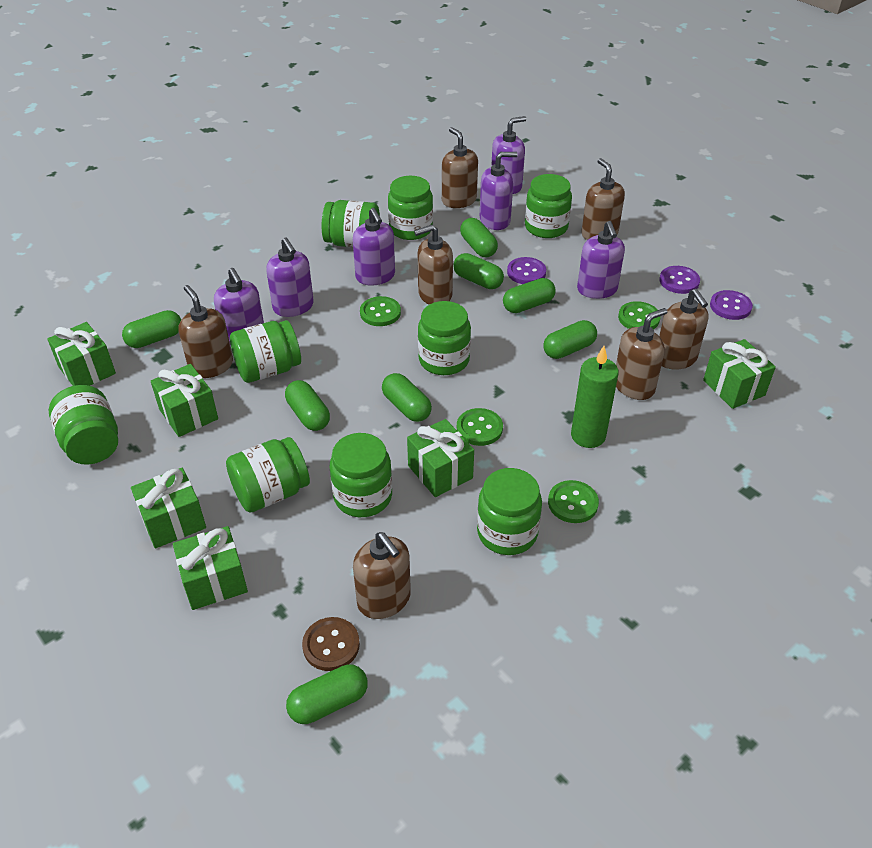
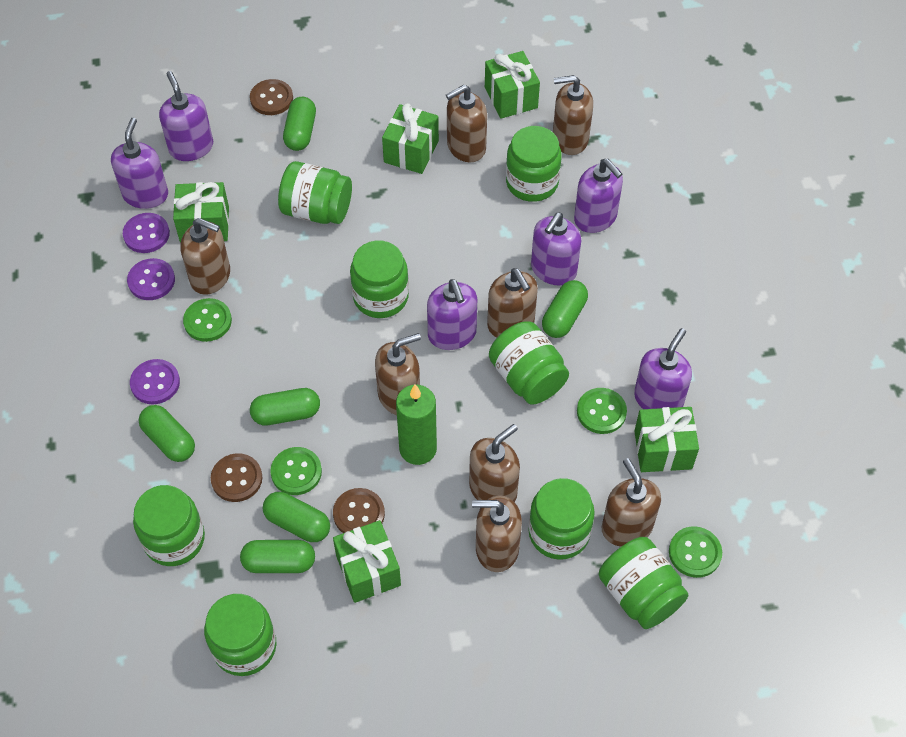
brown button: 1 -> 3
brown soap dispenser: 7 -> 8
green capsule: 8 -> 6
green gift: 6 -> 5
green jar: 9 -> 8

